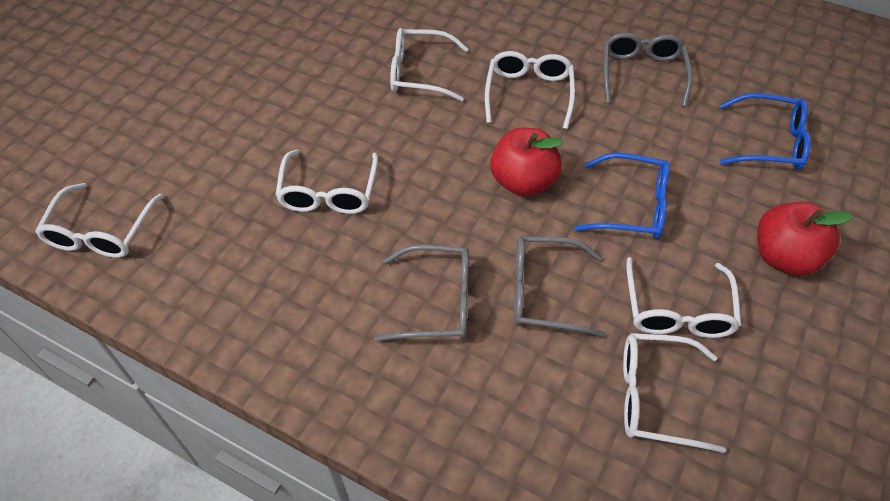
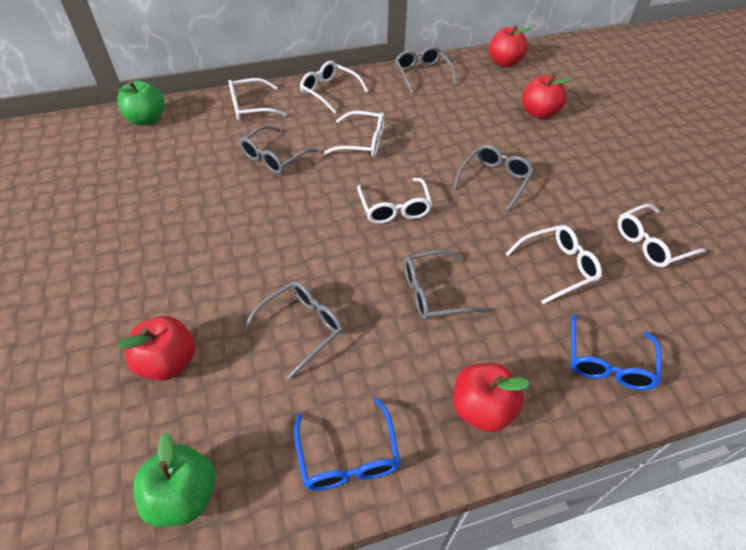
green apple: 0 -> 2
grey glasses: 3 -> 5
red apple: 2 -> 4

